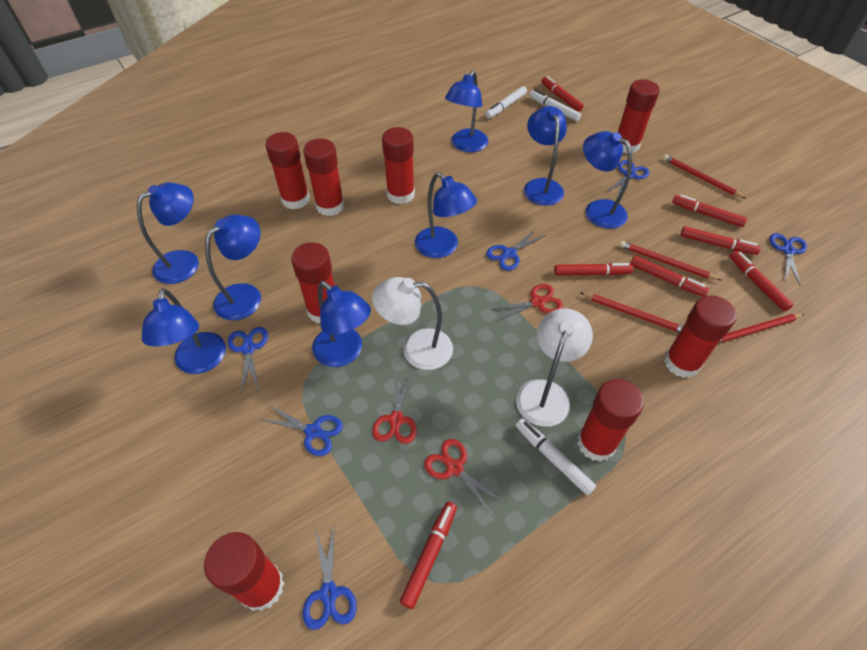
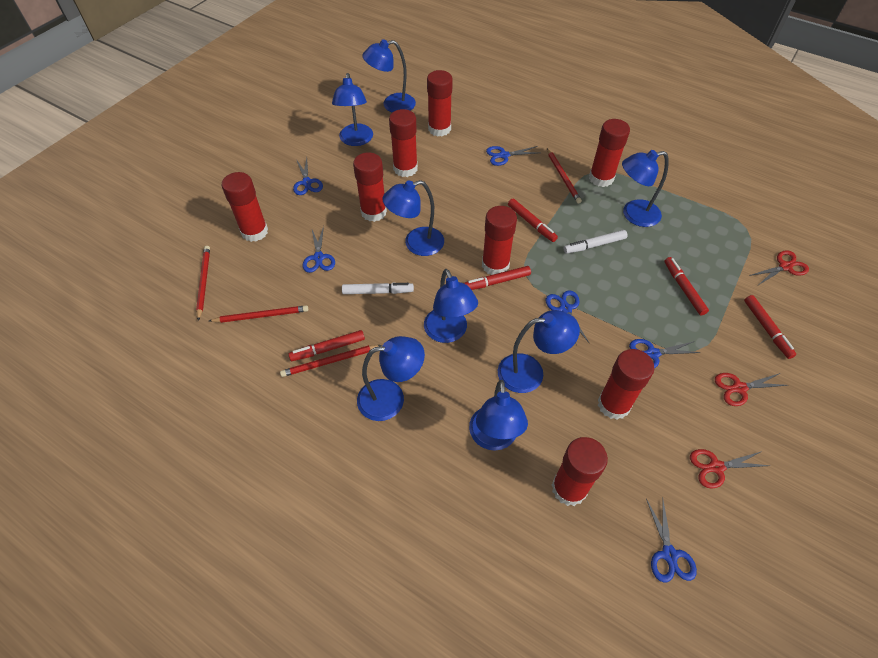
red marker: 7 -> 5
white lamp: 2 -> 0
white marker: 3 -> 2

